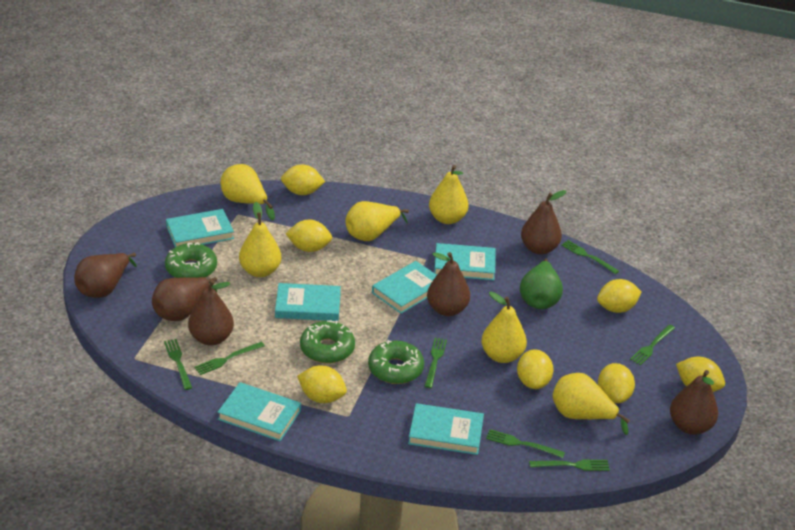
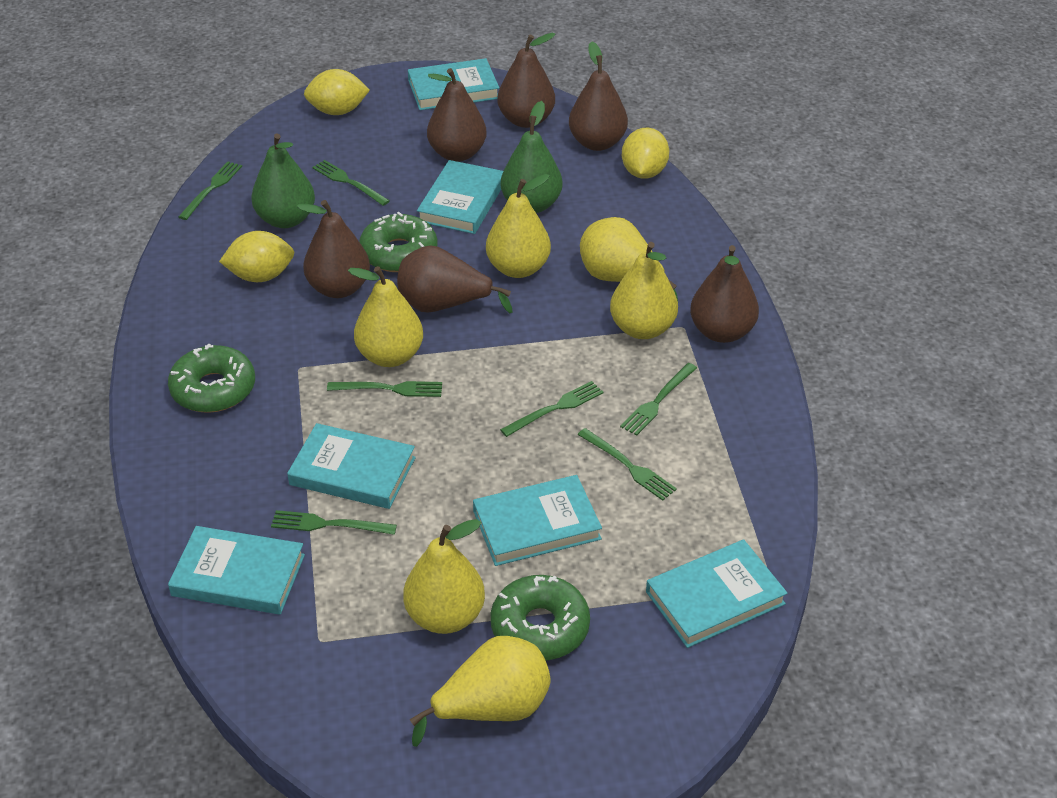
green pear: 1 -> 2
yellow lemon: 7 -> 3

